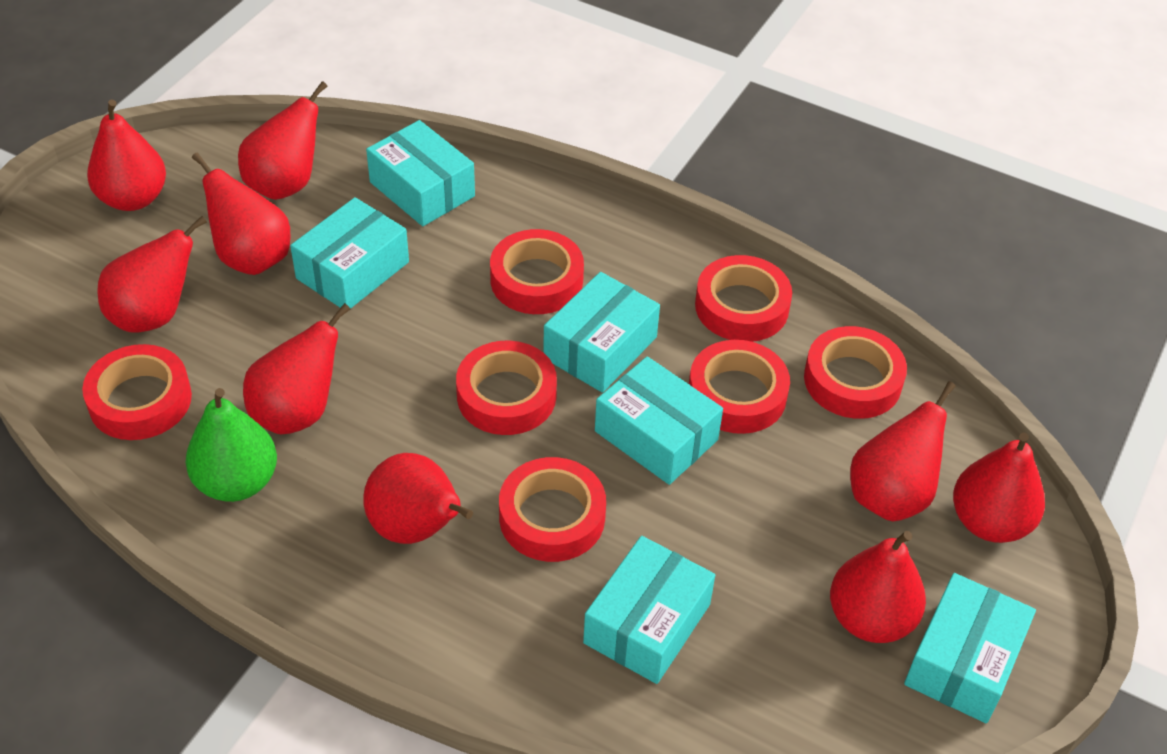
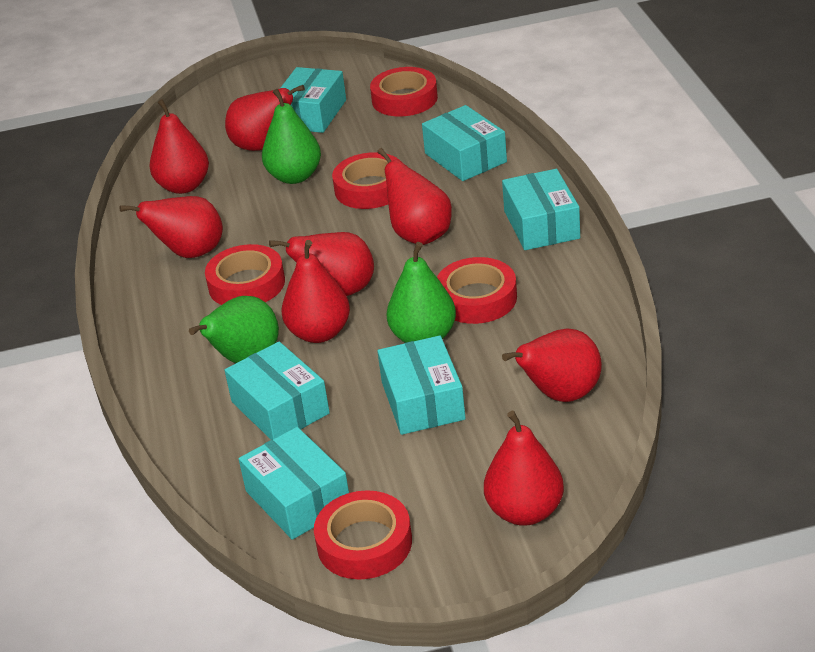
green pear: 1 -> 3
red pear: 9 -> 8
red tape: 7 -> 5

